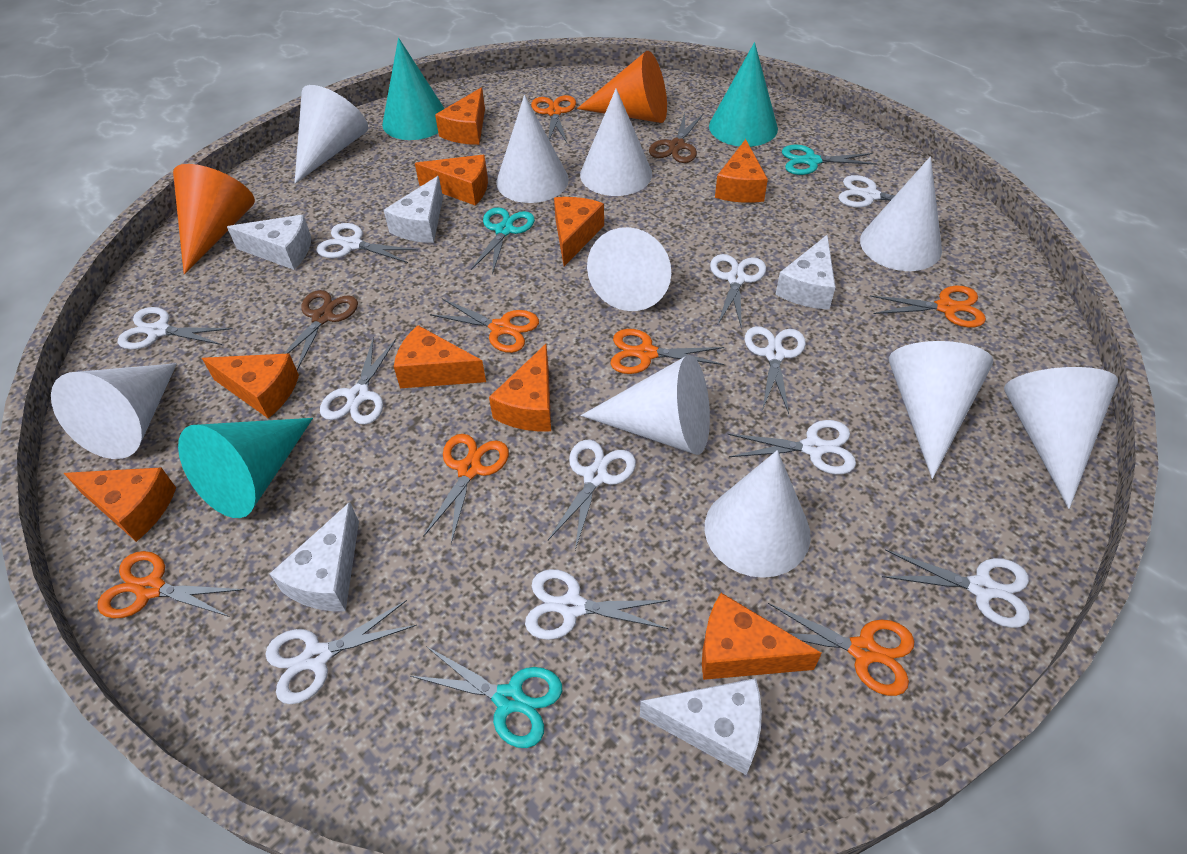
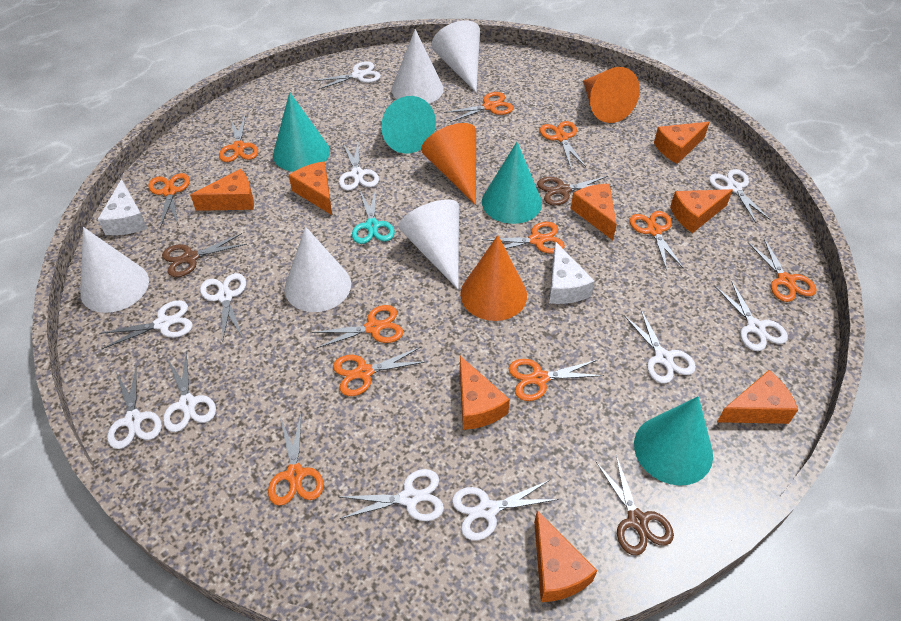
brown scissors: 2 -> 3
orange cheese: 9 -> 8
orange cone: 2 -> 3
orange scissors: 7 -> 11
turquoise cone: 3 -> 4
turquoise scissors: 3 -> 1
white cheese: 5 -> 2
white cone: 10 -> 5

